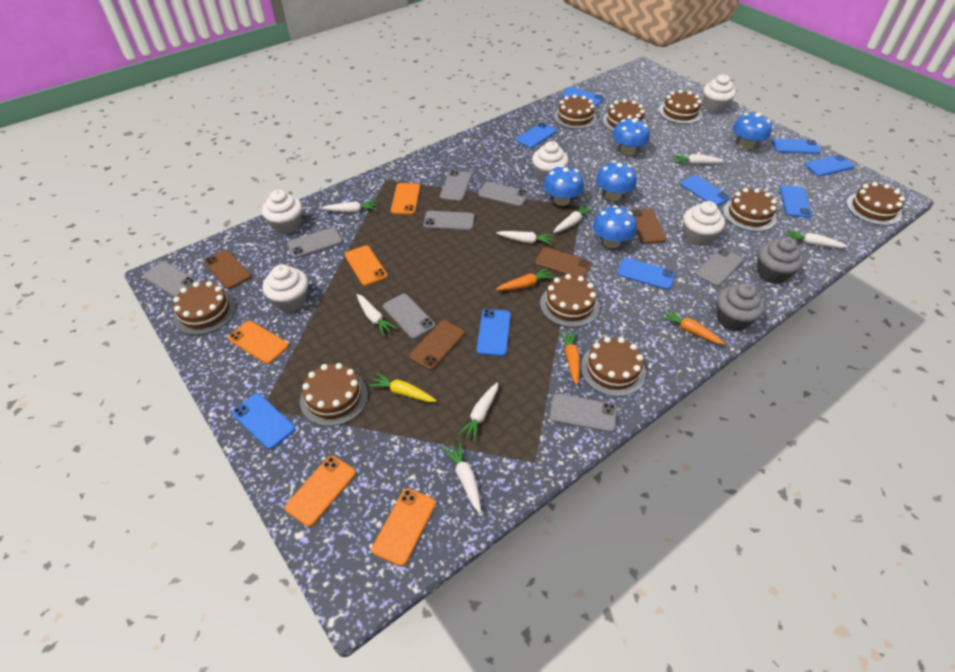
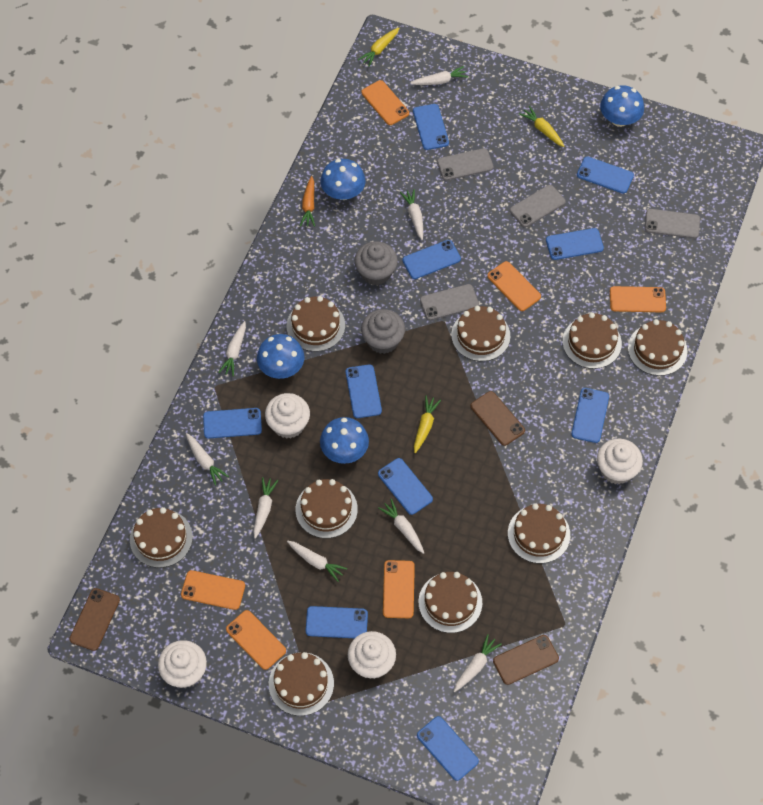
blue mushroom: 5 -> 4
blue phone: 9 -> 10
brown phone: 4 -> 3
grey phone: 8 -> 4
orange carrot: 3 -> 1
orange phone: 5 -> 6
white cupcake: 5 -> 4
yellow carrot: 1 -> 3

